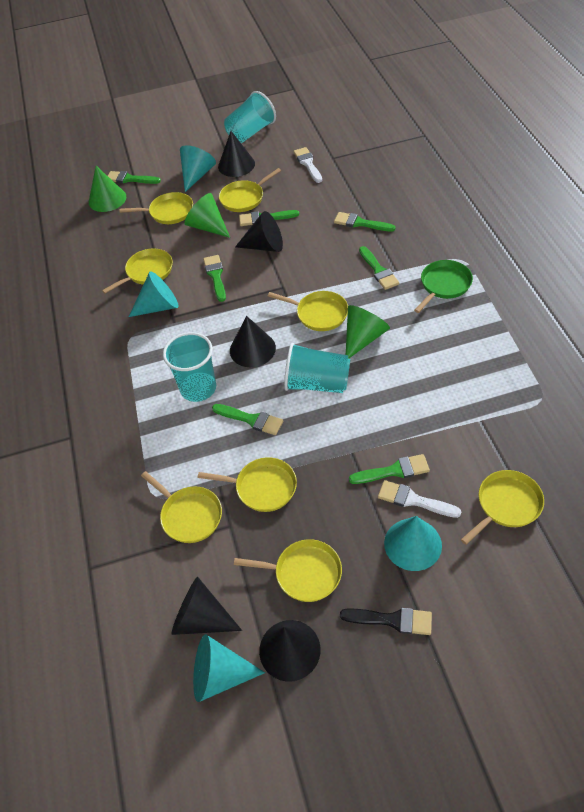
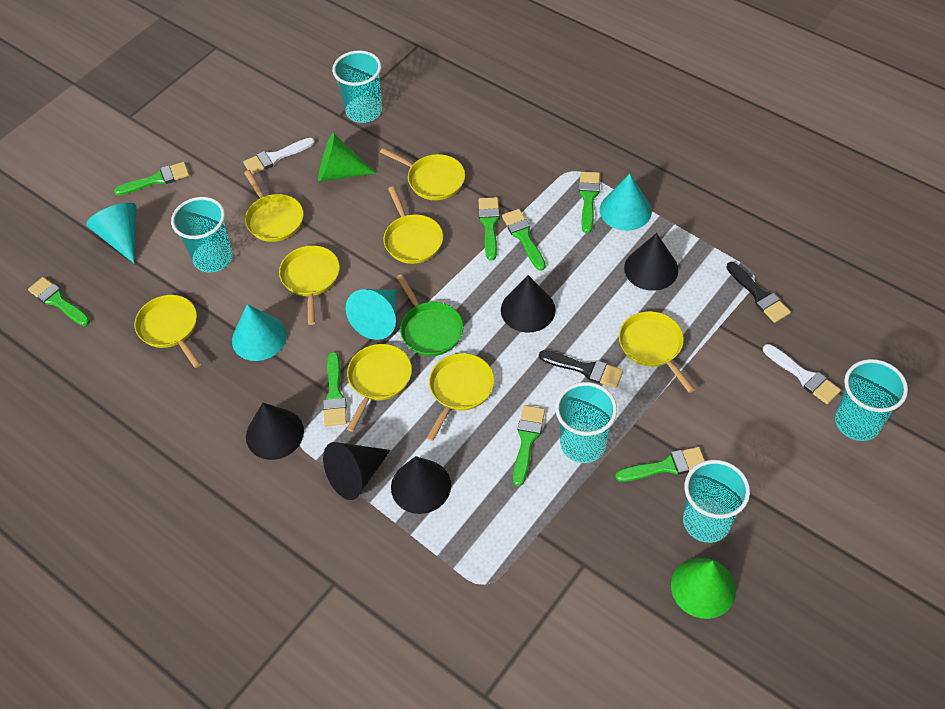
black brush: 1 -> 2
green brush: 7 -> 8
green cone: 3 -> 2
turquoise cup: 3 -> 5

